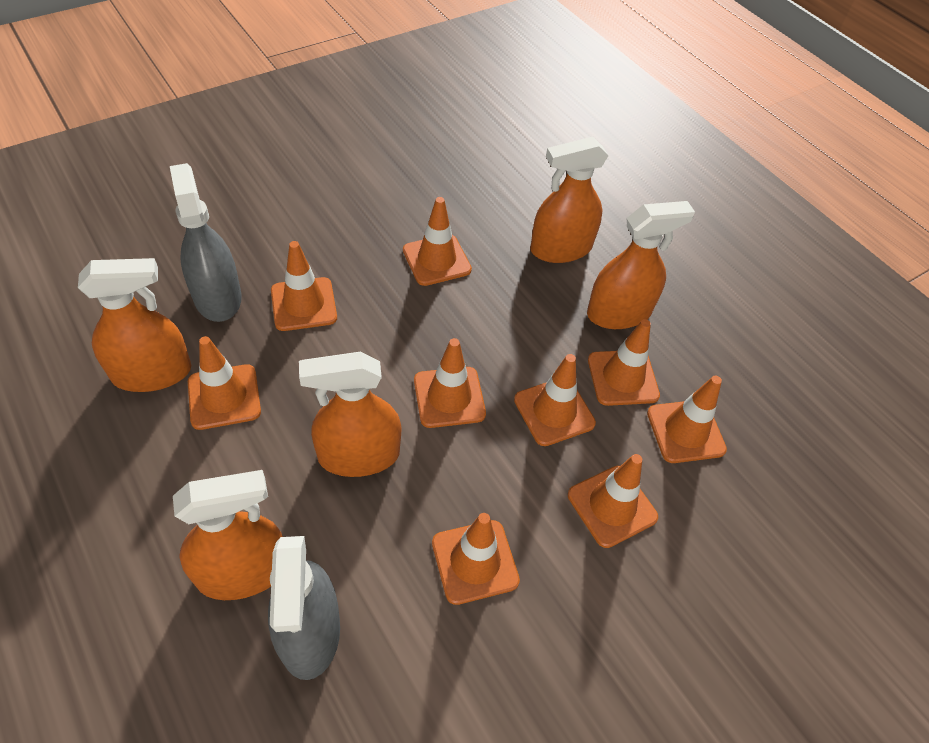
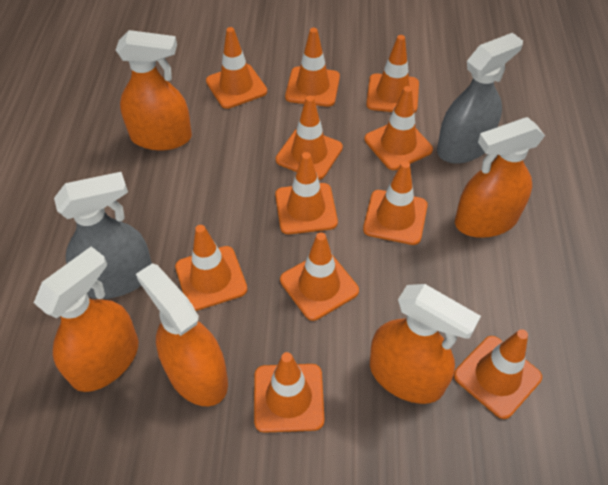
orange traffic cone: 9 -> 11

